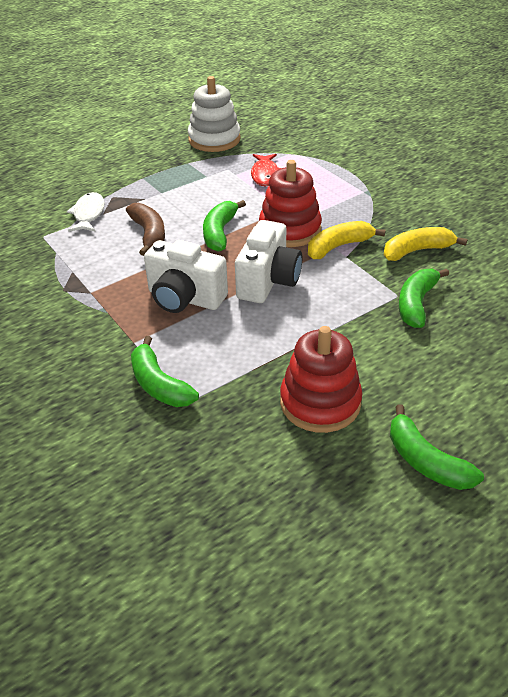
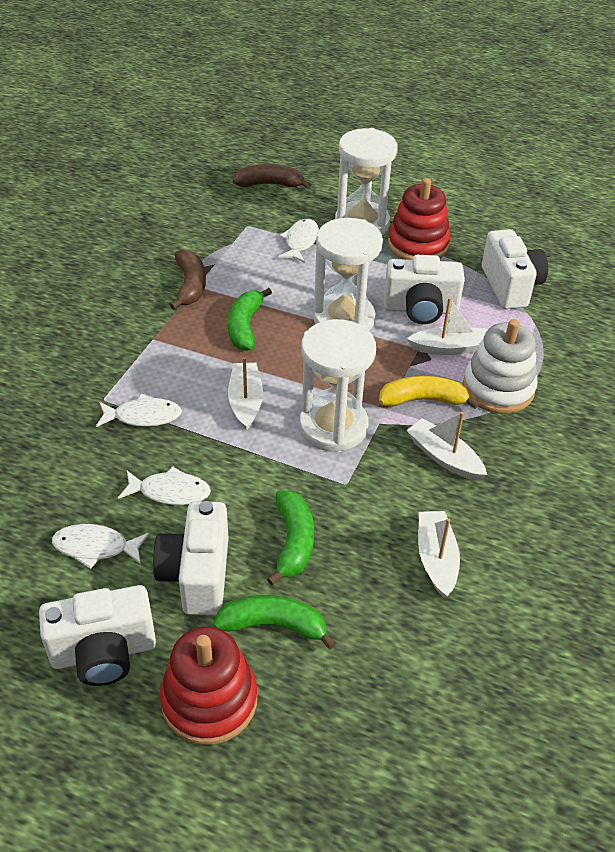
brown banana: 1 -> 2
green banana: 4 -> 3
red fish: 1 -> 0
white boat: 0 -> 4
white camera: 2 -> 4
white fish: 1 -> 4
white hourglass: 0 -> 3
yellow banana: 2 -> 1

